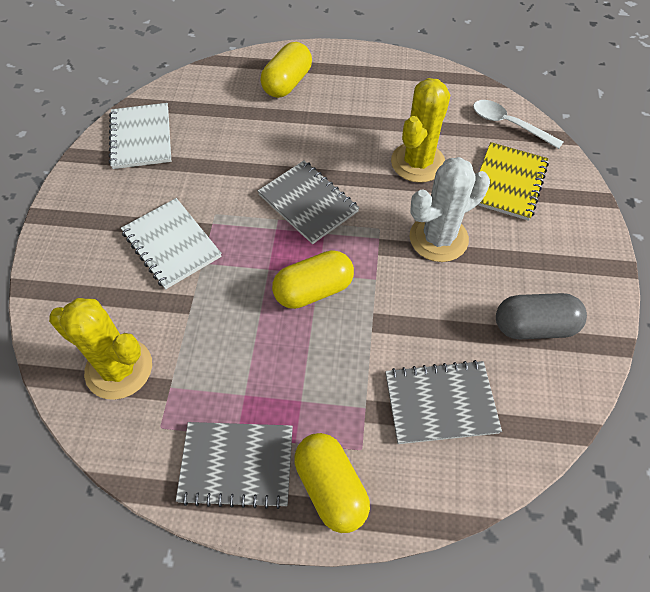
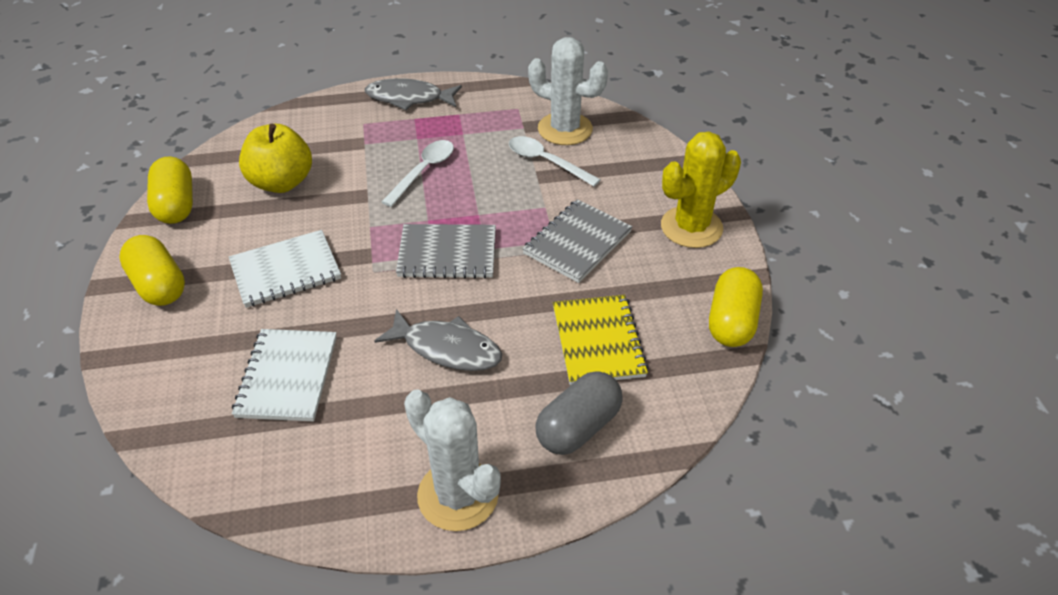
grey fish: 0 -> 2
grey notebook: 3 -> 2
white cactus: 1 -> 2
white spoon: 1 -> 2
yellow apple: 0 -> 1
yellow cactus: 2 -> 1

